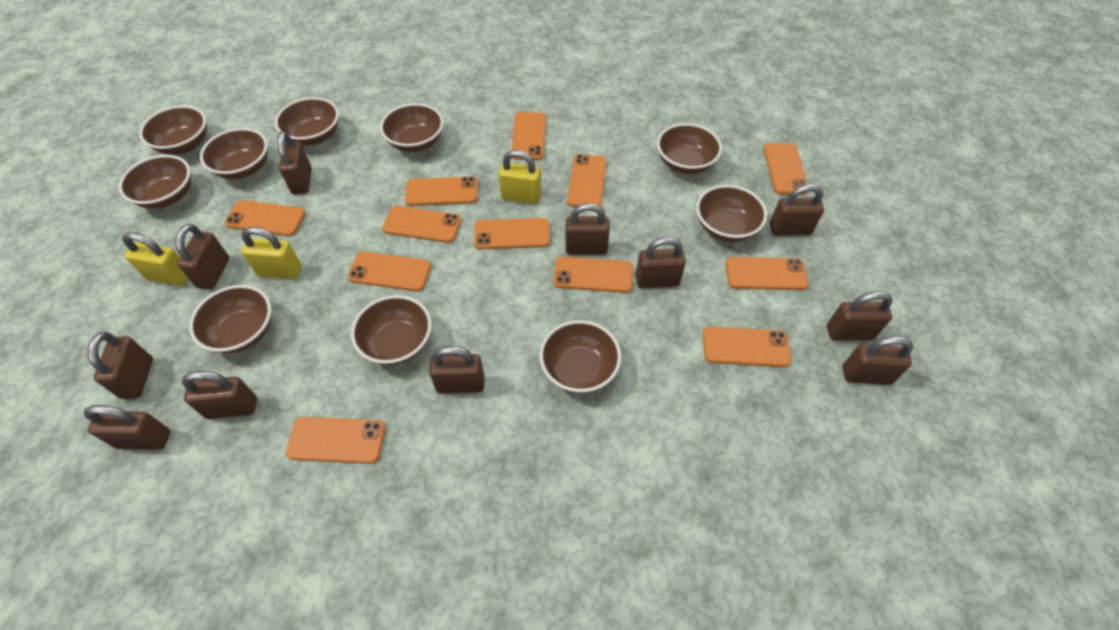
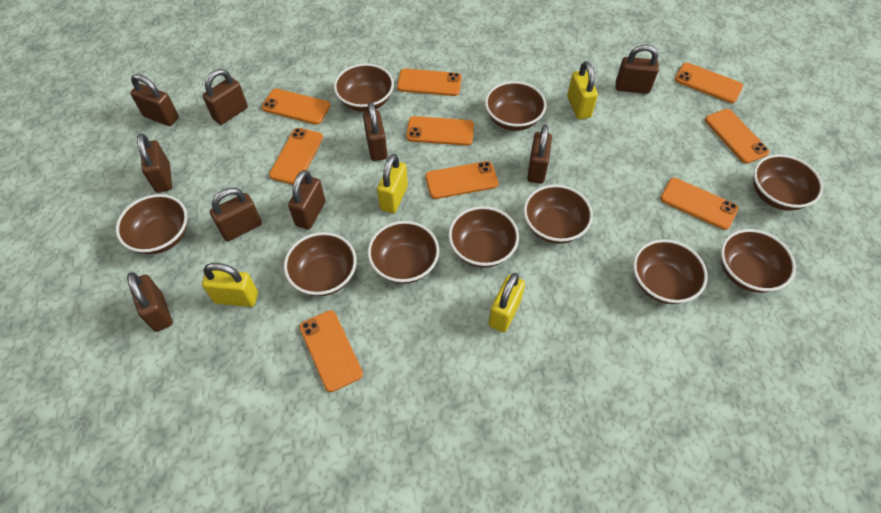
brown padlock: 11 -> 9
orange phone: 12 -> 9
yellow padlock: 3 -> 4

